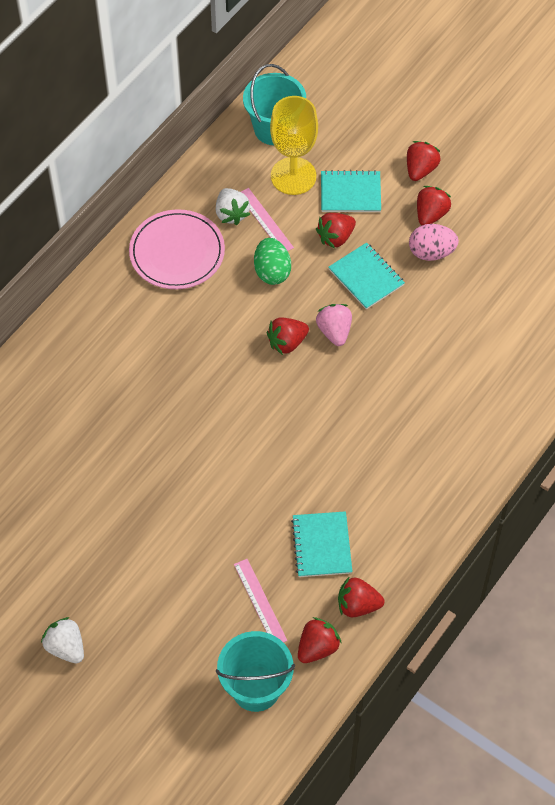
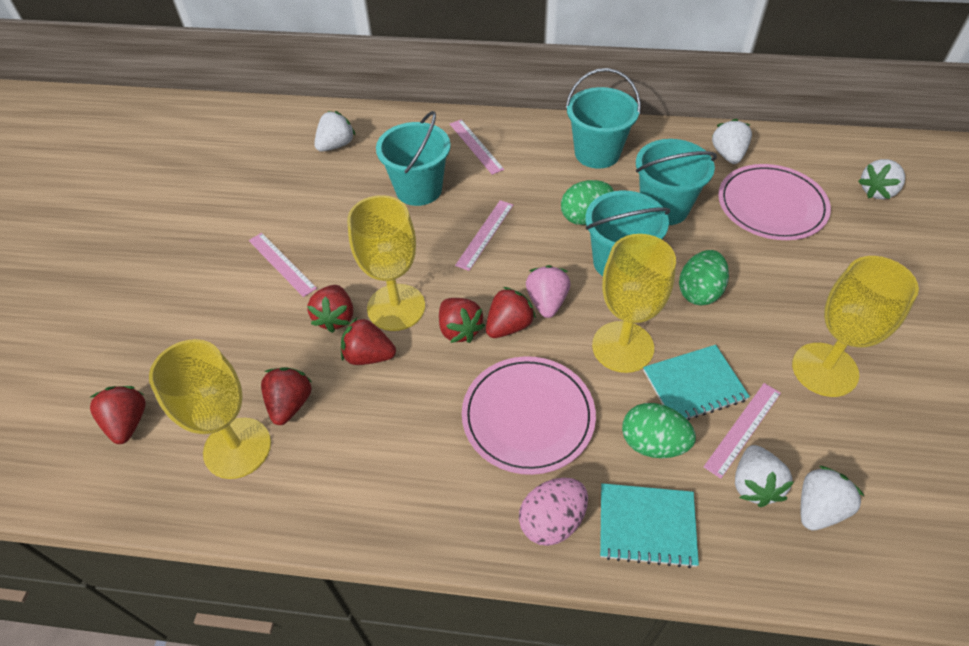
green egg: 1 -> 3
pink plate: 1 -> 2
pink ruler: 2 -> 4
turquoise bucket: 2 -> 4
turquoise notebook: 3 -> 2
white strawberry: 2 -> 5
yellow goblet: 1 -> 4

